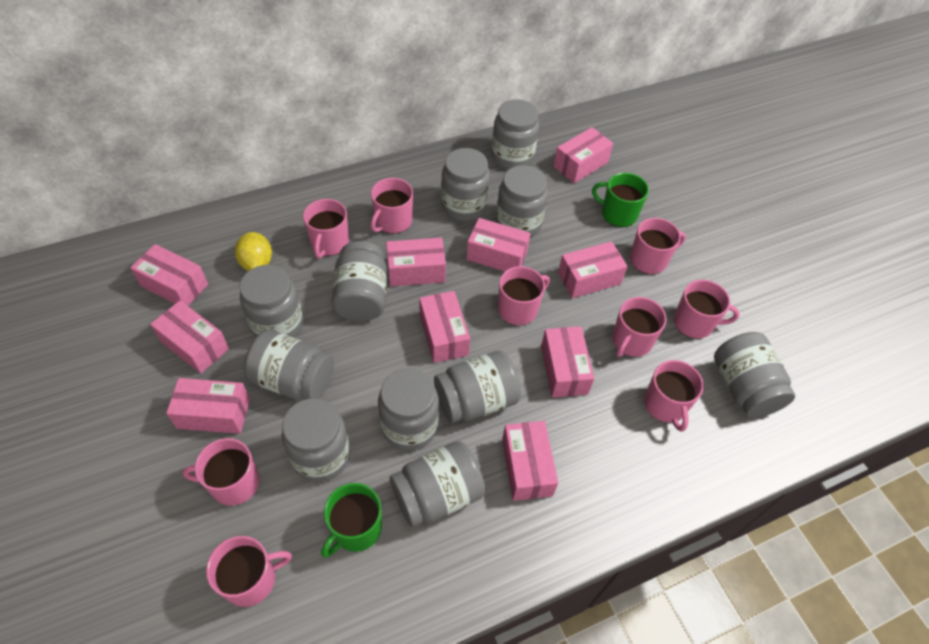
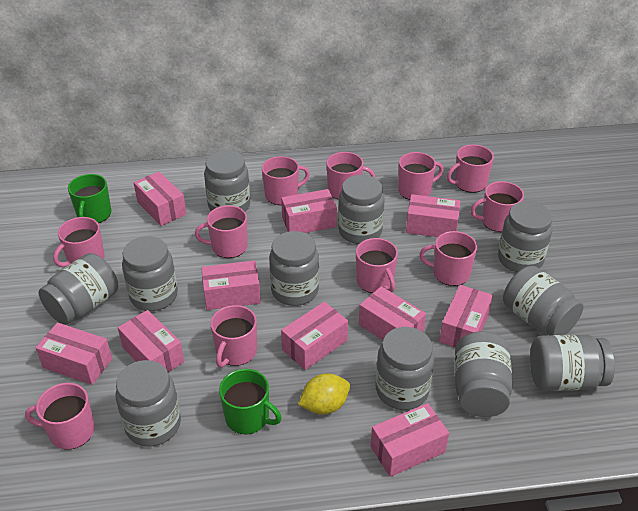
pink mug: 9 -> 11

